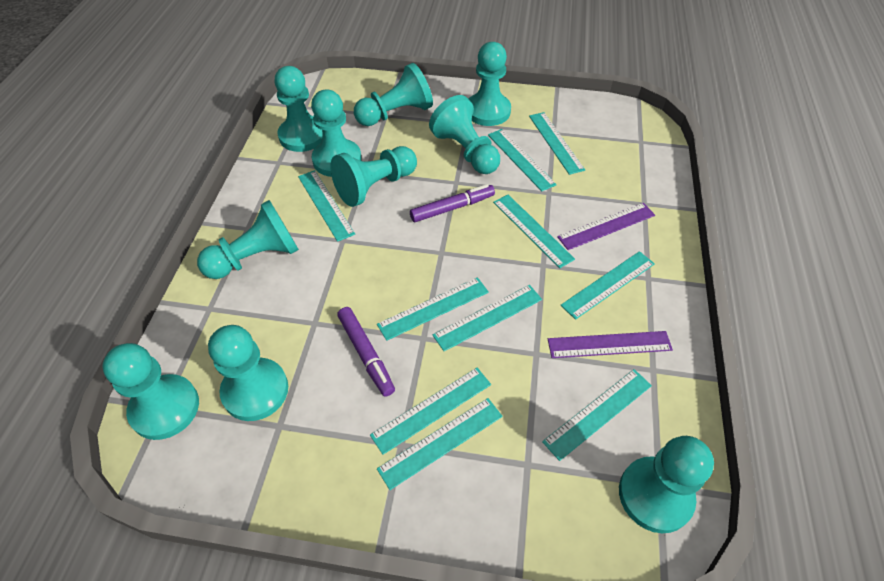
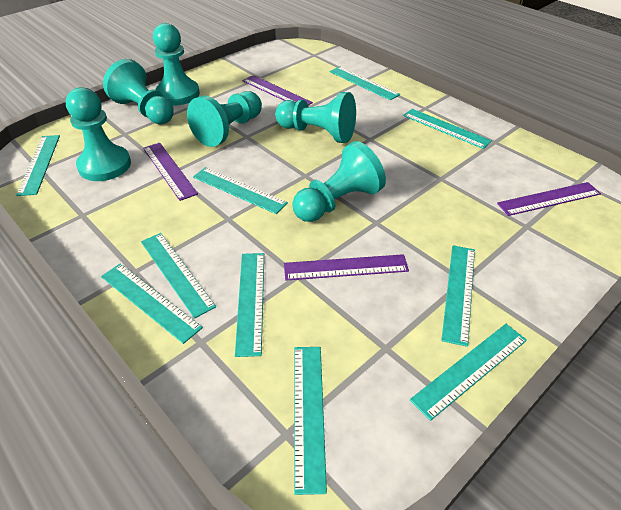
purple marker: 2 -> 0
purple ruler: 2 -> 4
turquoise pawn: 10 -> 6

